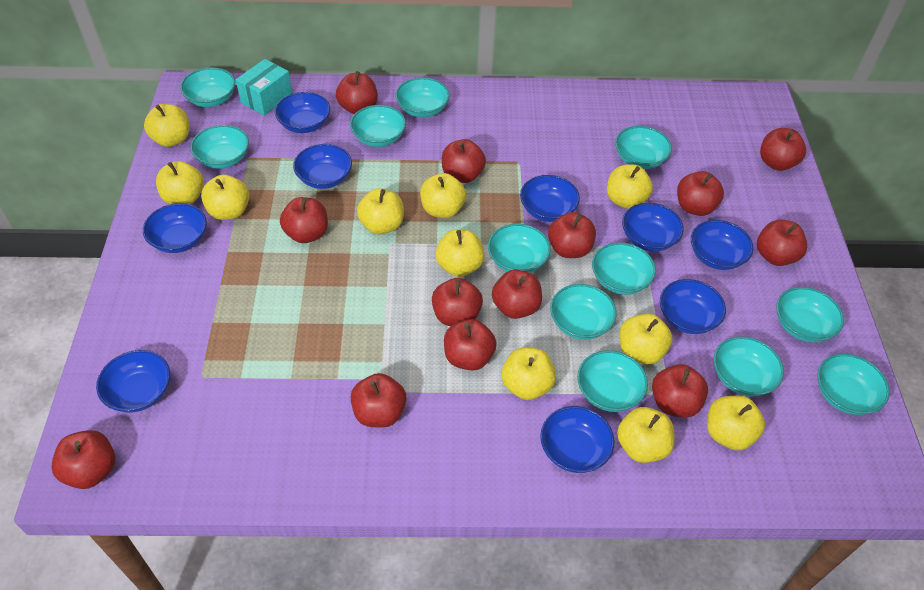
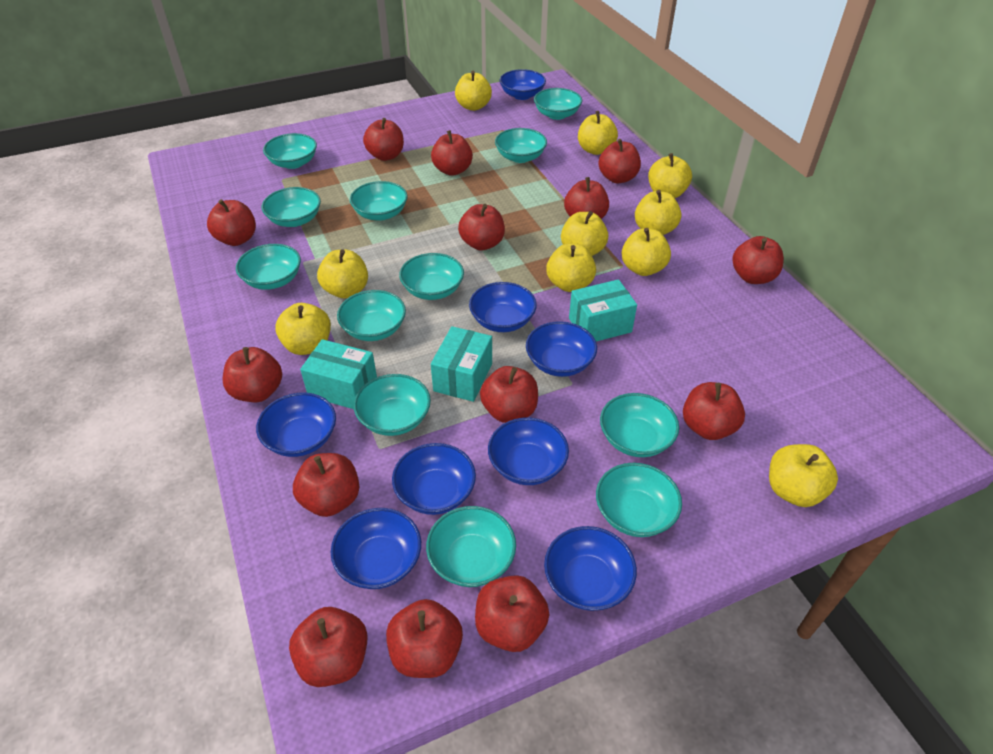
blue bowl: 9 -> 8
red apple: 13 -> 14
turquoise box: 1 -> 3
yellow apple: 11 -> 10

